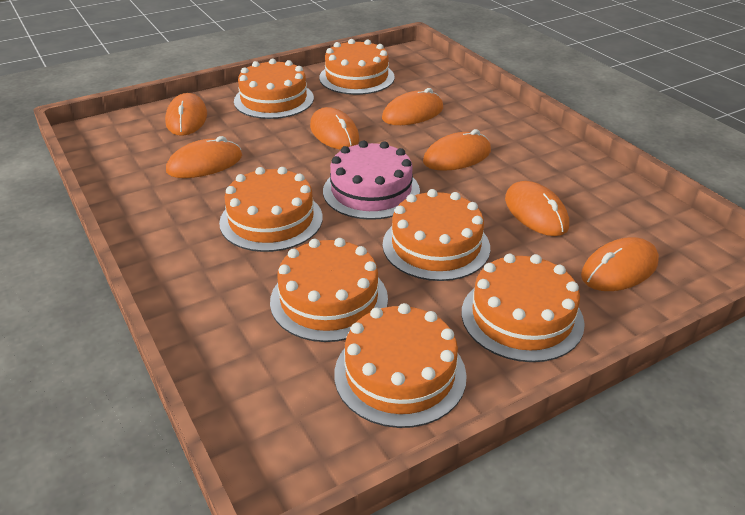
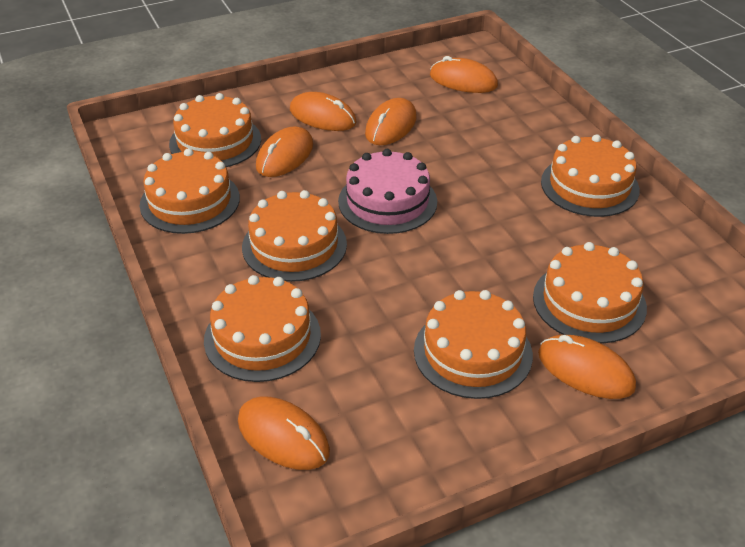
orange mouse: 7 -> 6

